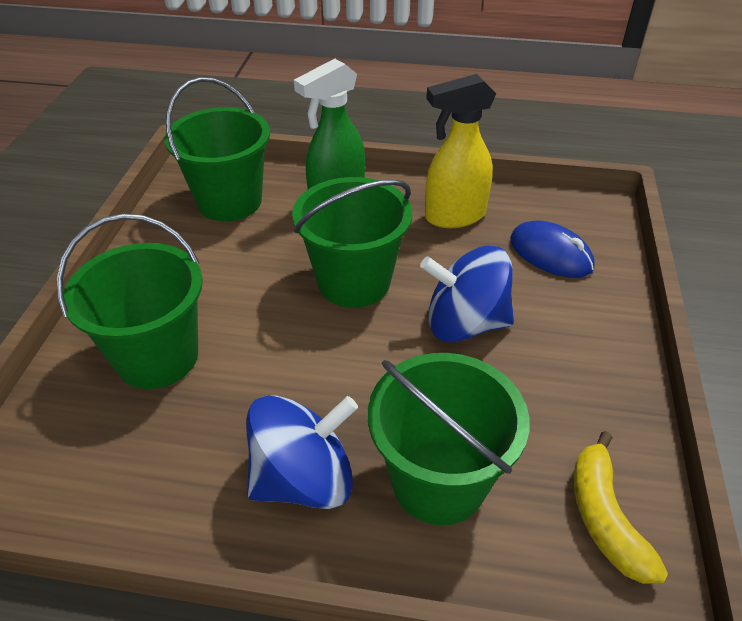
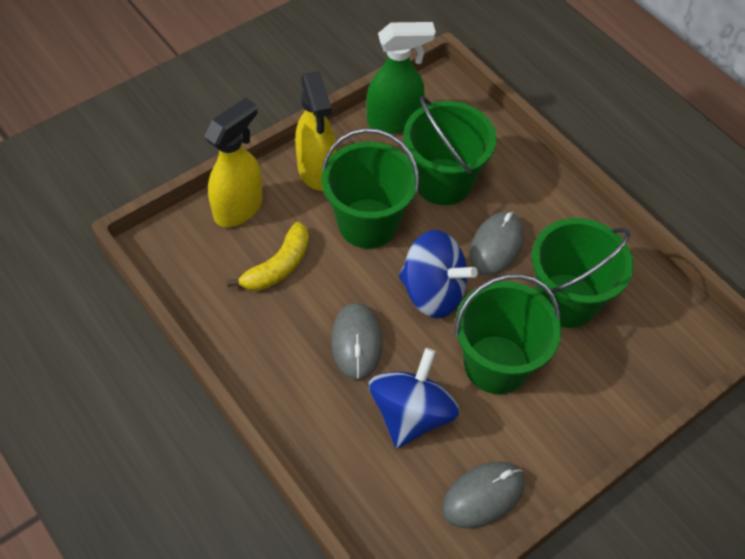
blue mouse: 1 -> 0
grey mouse: 0 -> 3
yellow spray bottle: 1 -> 2

